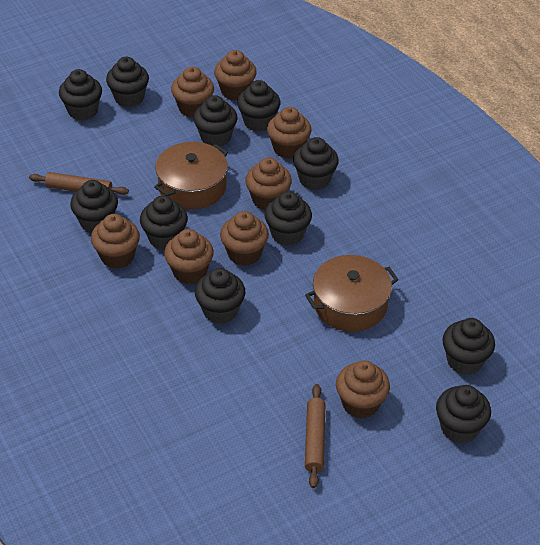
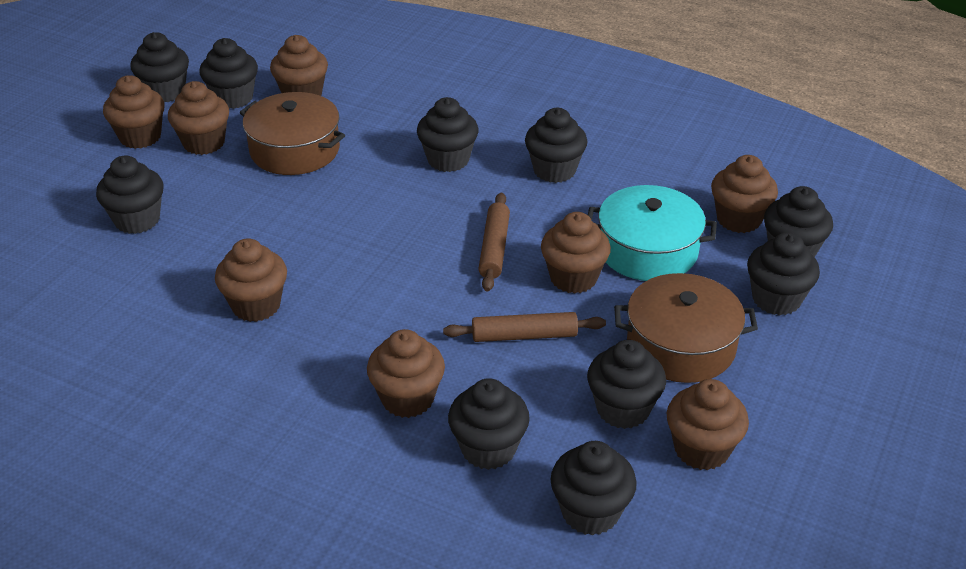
black cupcake: 11 -> 10
turquoise pot: 0 -> 1

